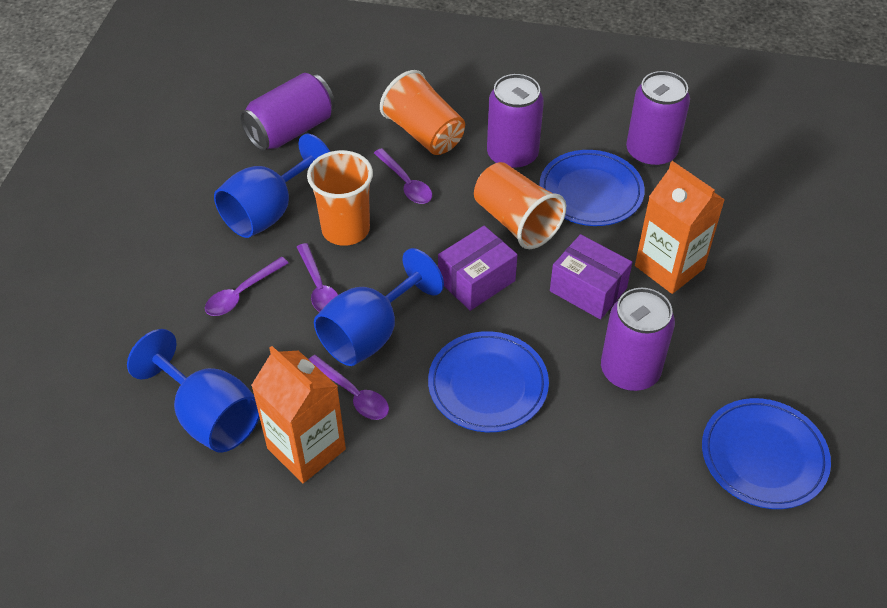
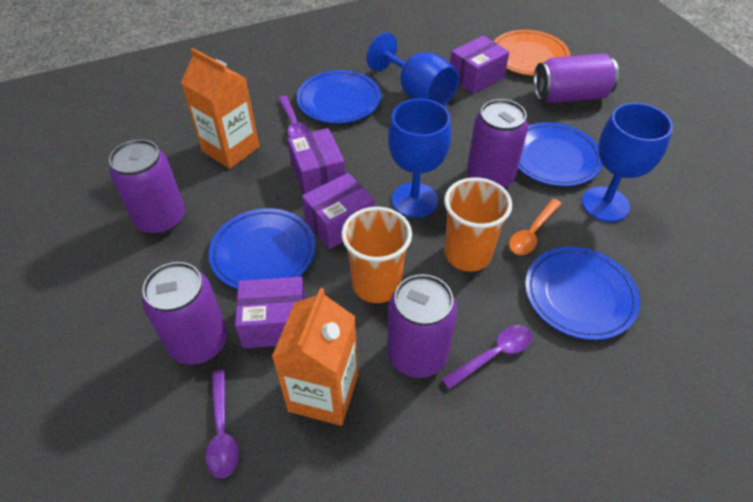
blue plate: 3 -> 4
orange cup: 3 -> 2
orange plate: 0 -> 1
orange spoon: 0 -> 1
purple box: 2 -> 4
purple can: 4 -> 5
purple spoon: 4 -> 3

